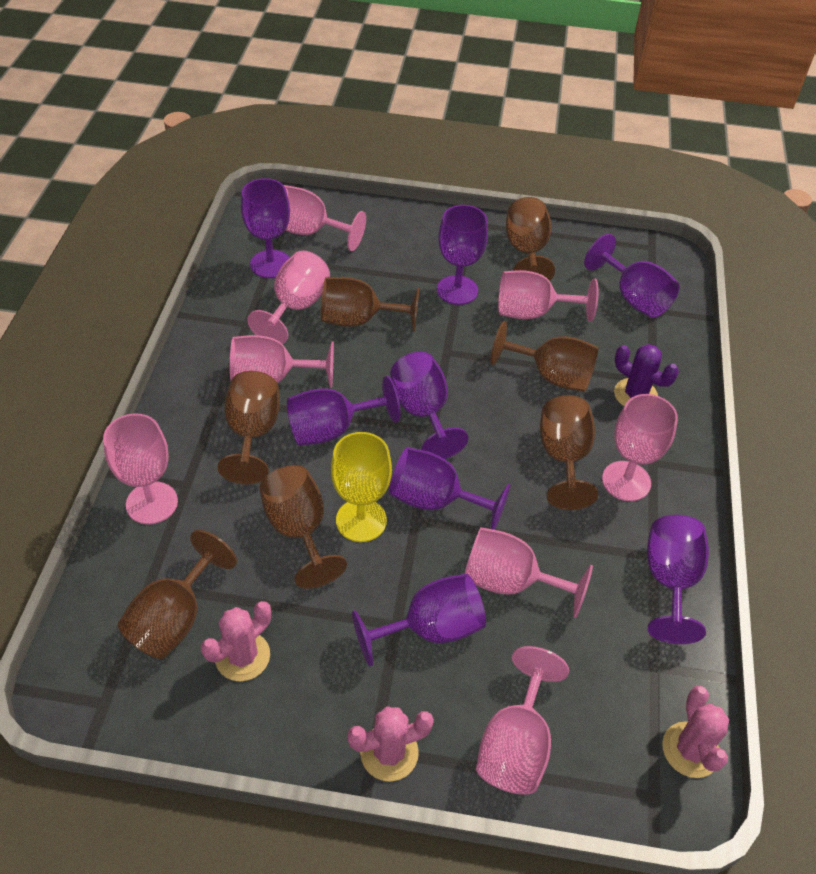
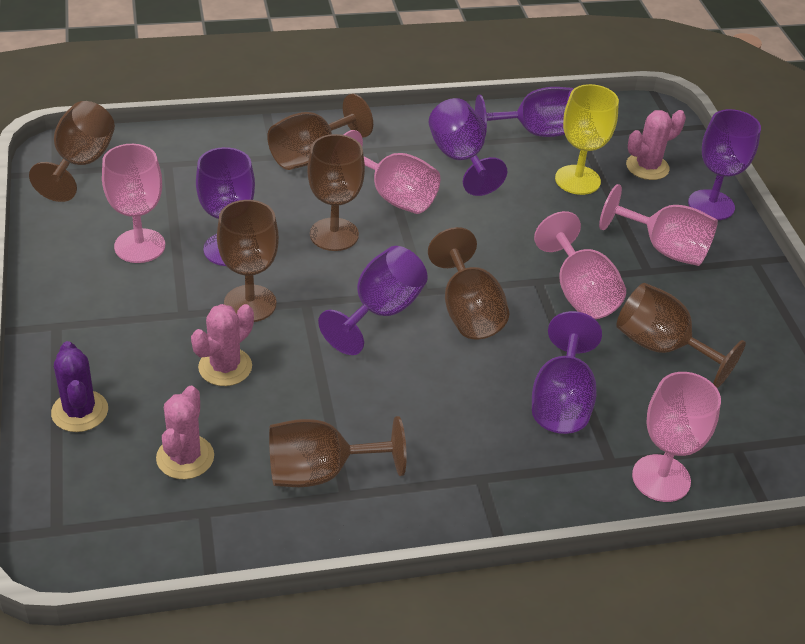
pink goblet: 8 -> 5
purple goblet: 8 -> 6

